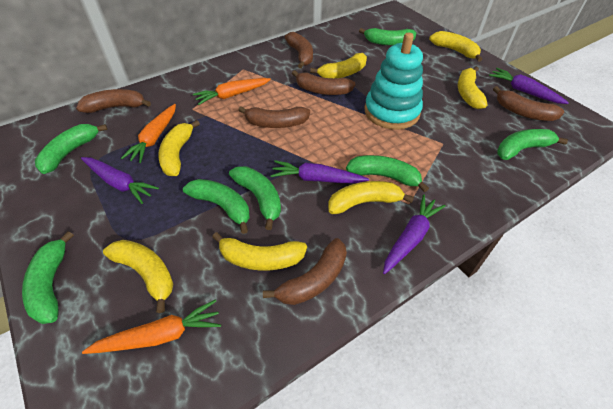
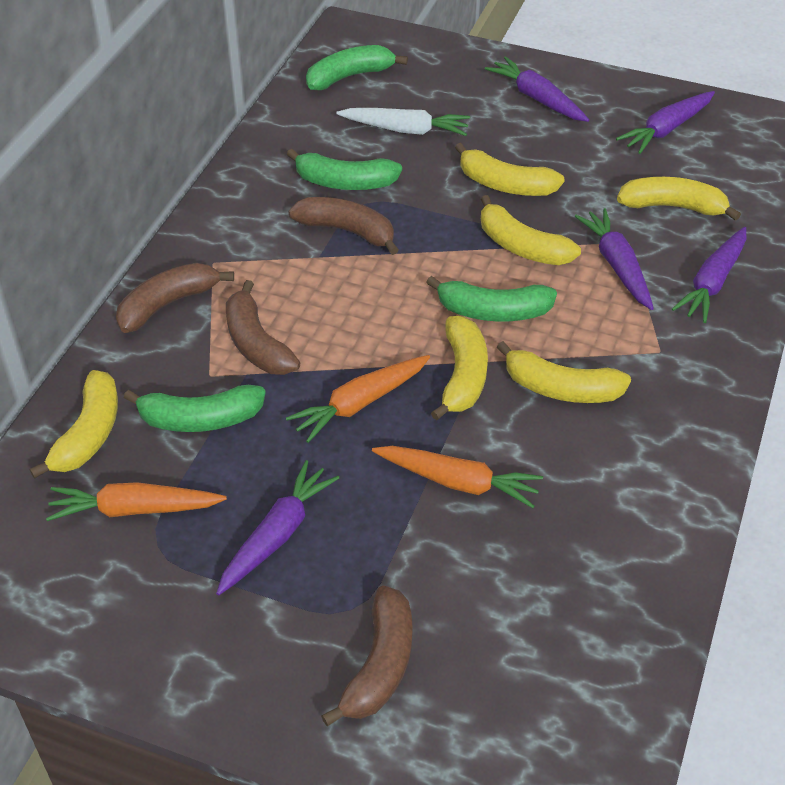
brown banana: 6 -> 4
green banana: 7 -> 4
purple carrot: 4 -> 5
turquoise stacking toy: 1 -> 0
white carrot: 0 -> 1
yellow banana: 7 -> 6

